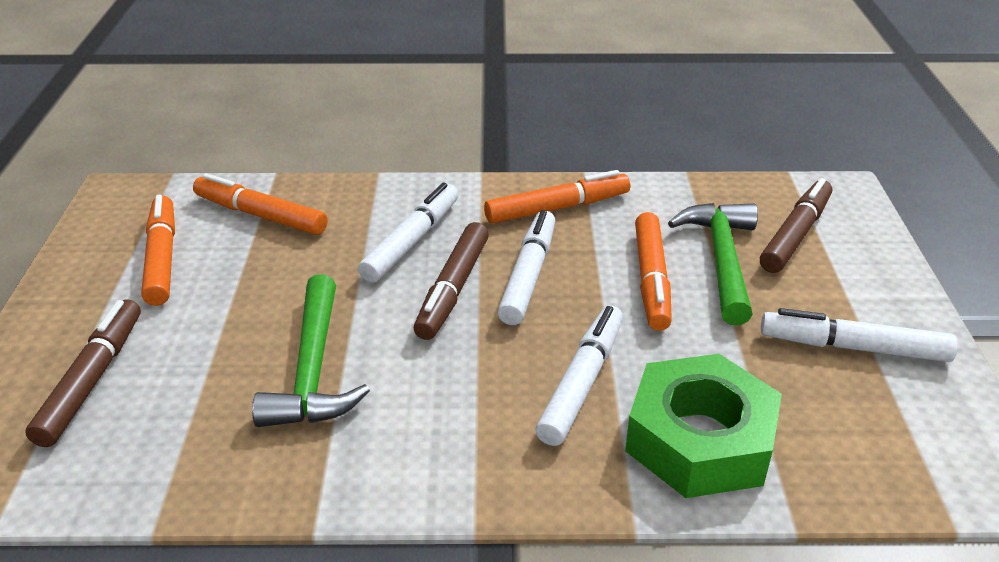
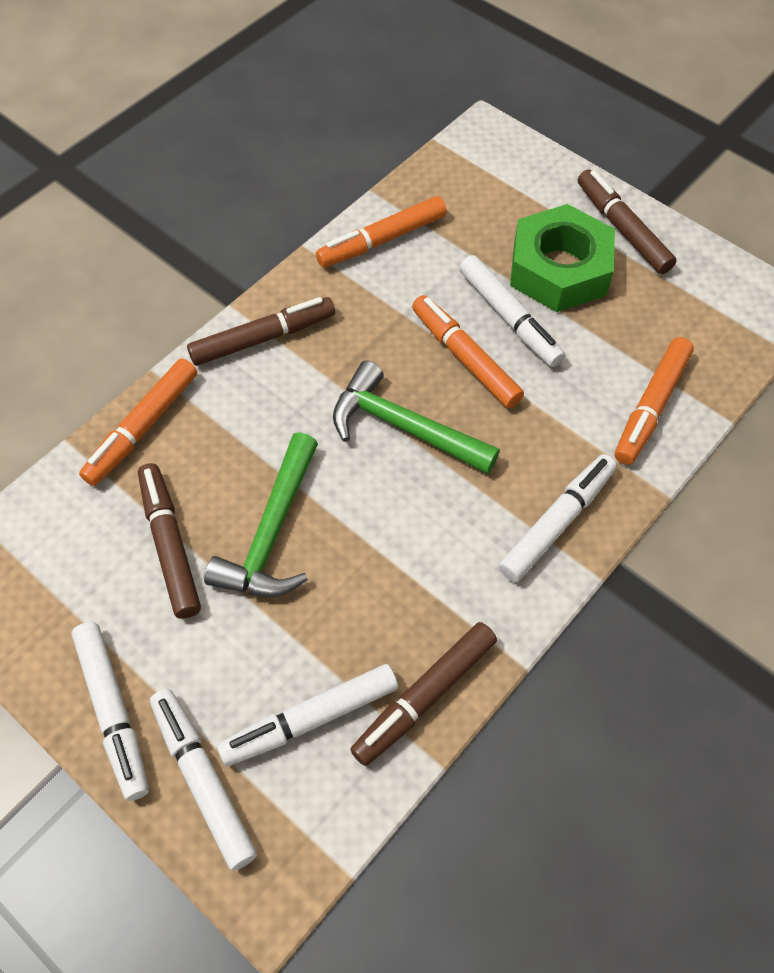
brown marker: 3 -> 4
white marker: 4 -> 5

